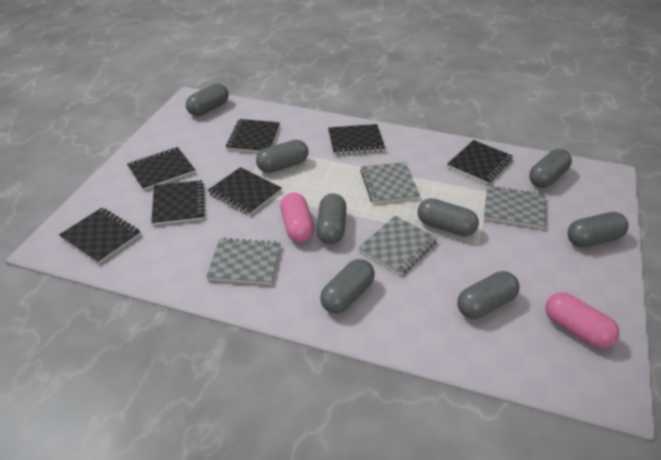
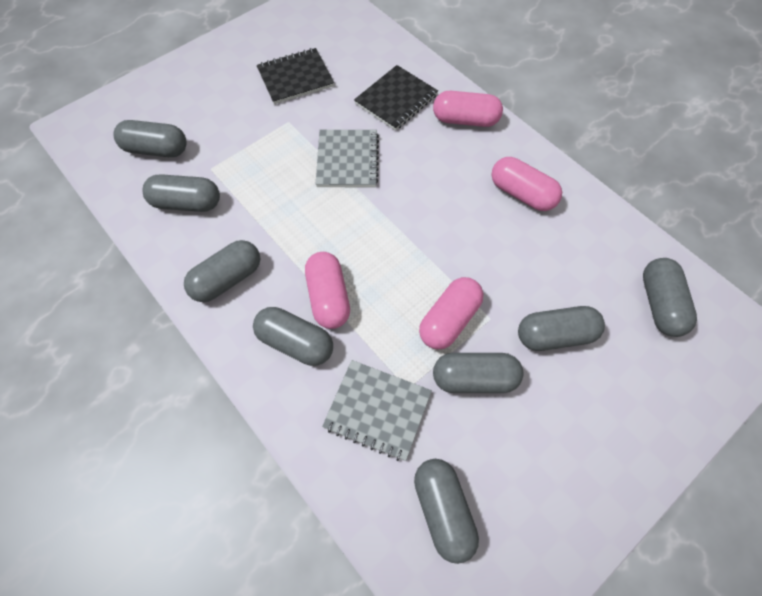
black notebook: 7 -> 2
grey notebook: 4 -> 2
pink capsule: 2 -> 4

